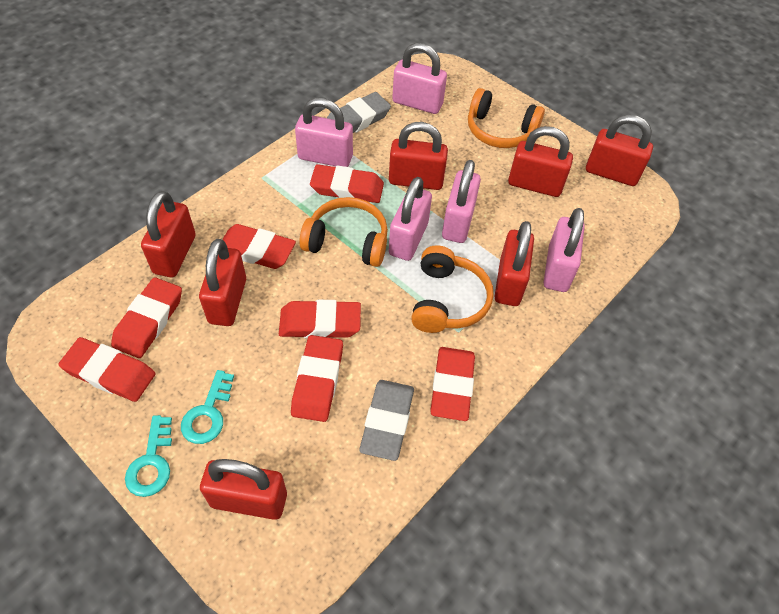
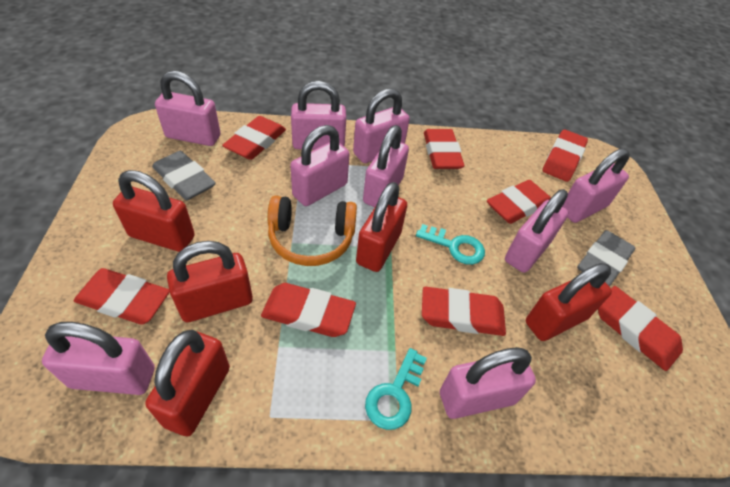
orange headphones: 3 -> 1
pink padlock: 5 -> 9
red eraser: 7 -> 8
red padlock: 7 -> 5

